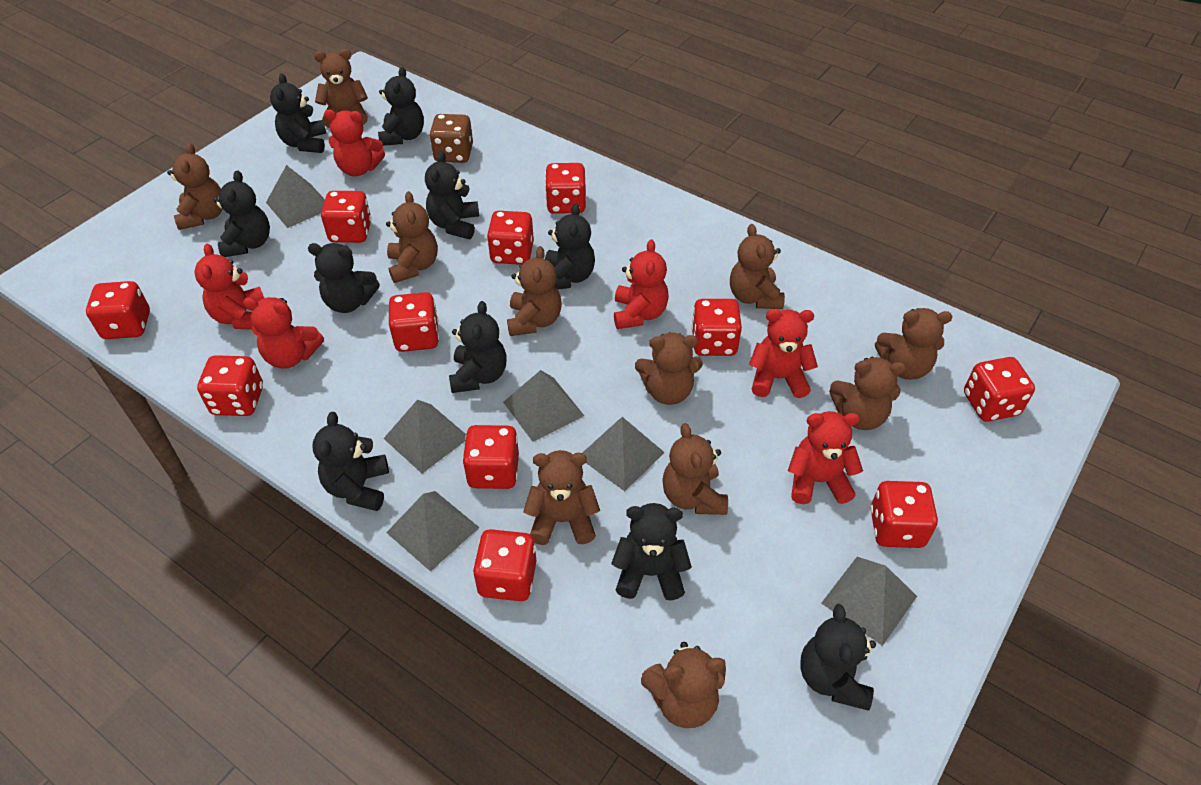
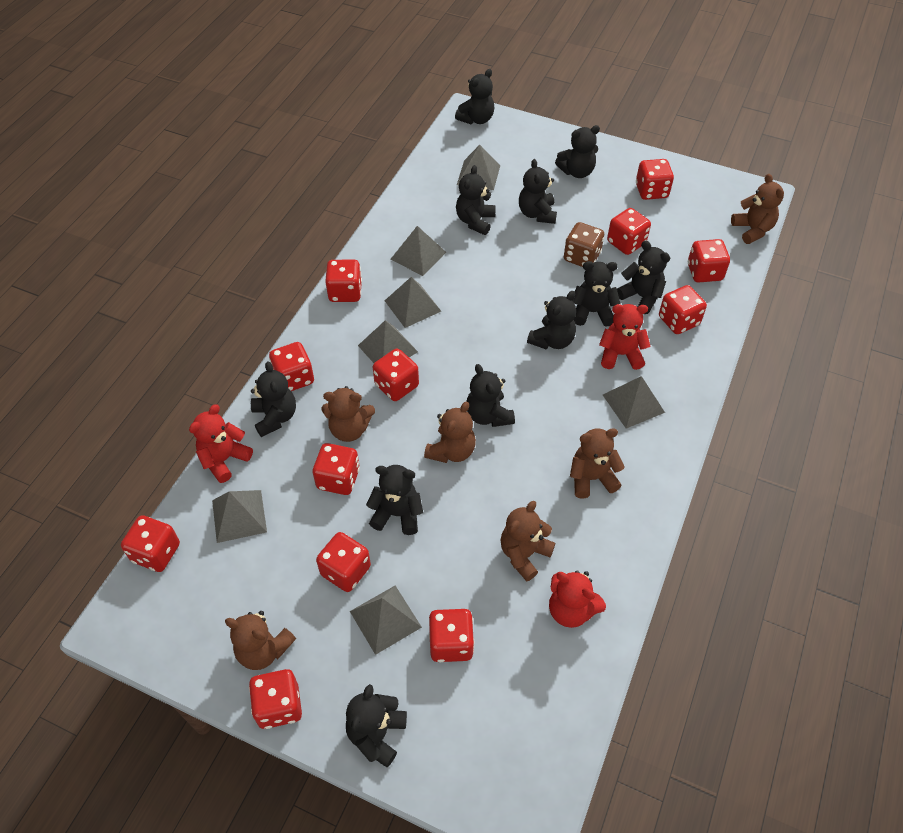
black teddy bear: 10 -> 11
brown teddy bear: 11 -> 6
grey pyramid: 6 -> 7
red dice: 11 -> 12
red teddy bear: 6 -> 3

